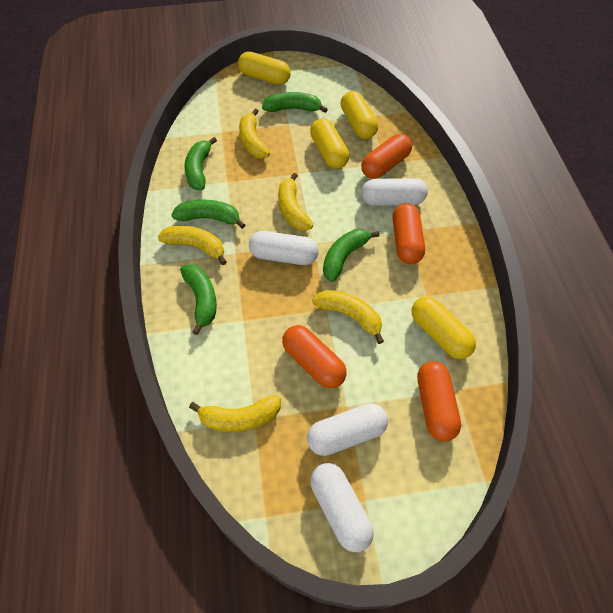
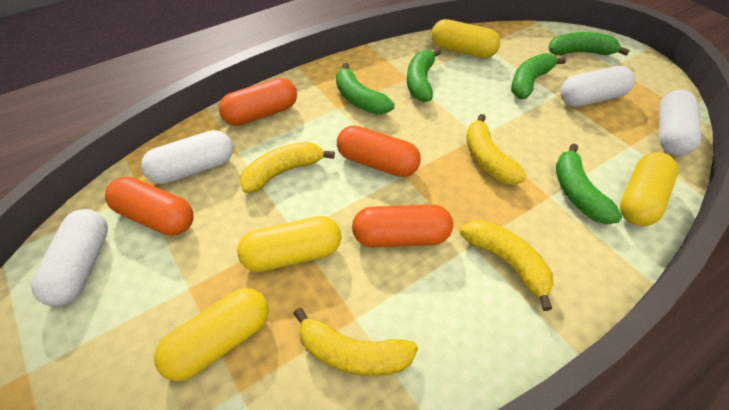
yellow banana: 5 -> 4

